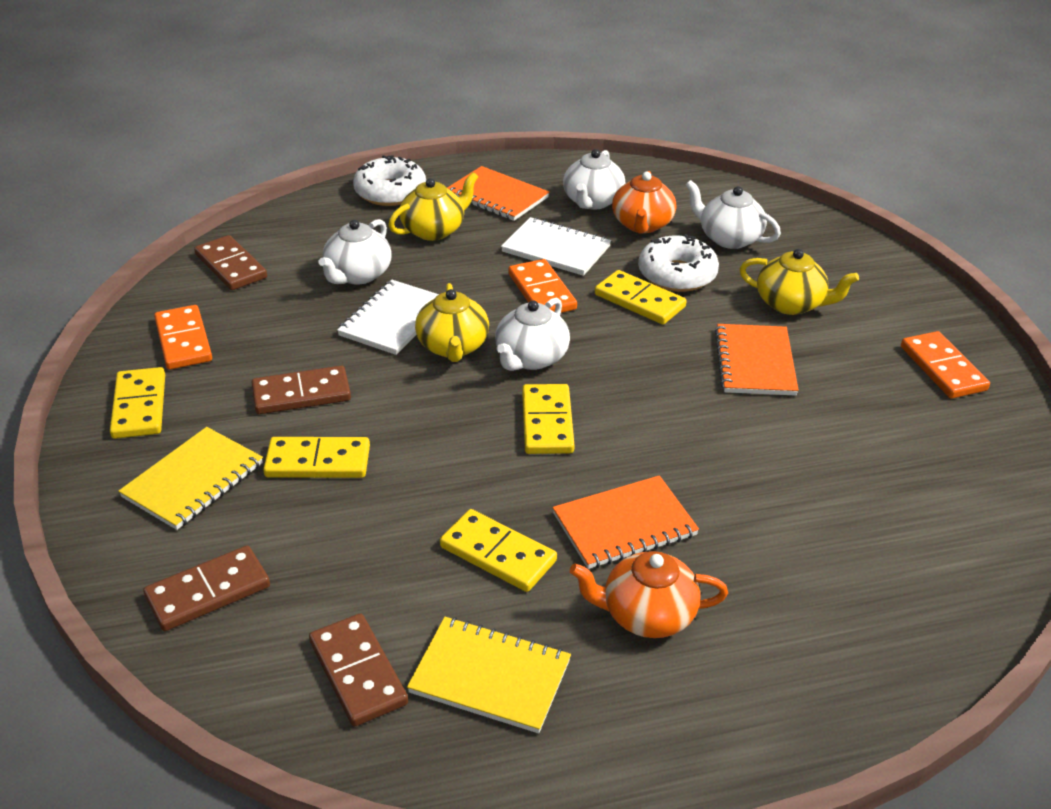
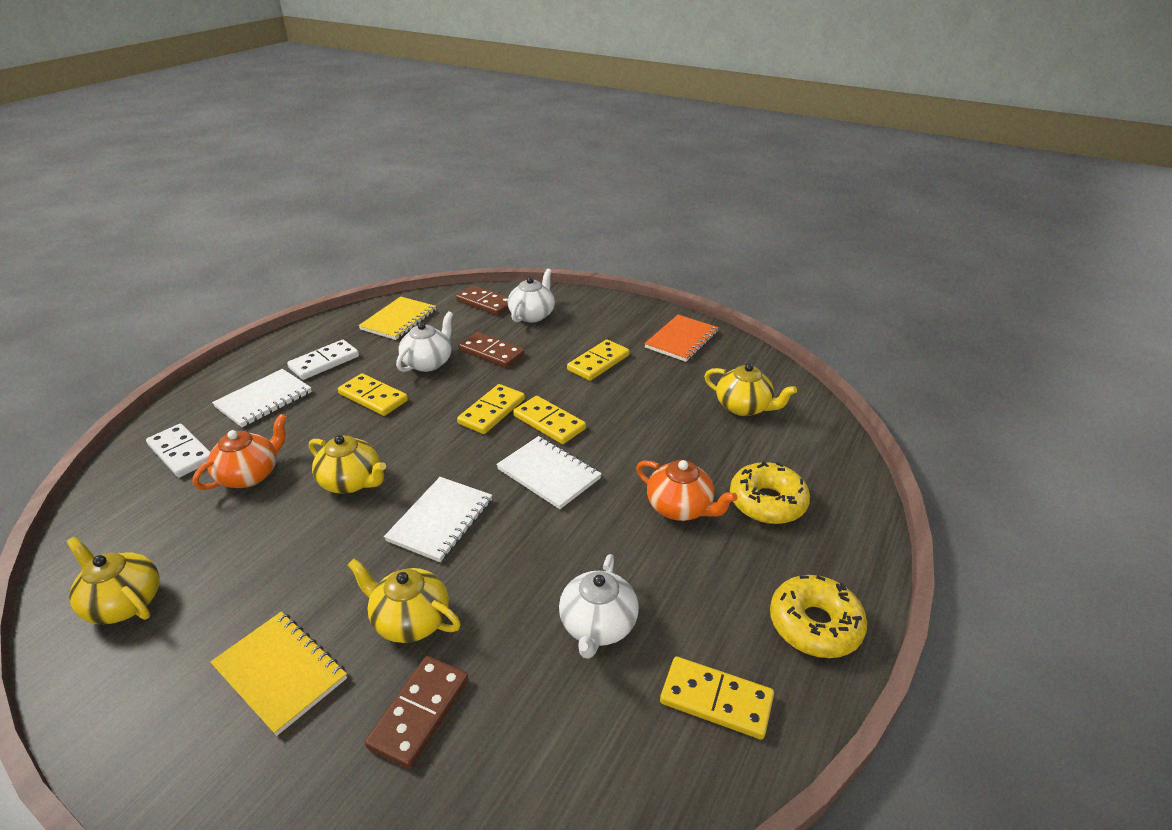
brown domino: 4 -> 3
orange domino: 3 -> 0
orange notebook: 3 -> 1
white domino: 0 -> 2
white donut: 2 -> 0
white notebook: 2 -> 3
white teapot: 4 -> 3
yellow donut: 0 -> 2
yellow teapot: 3 -> 4

